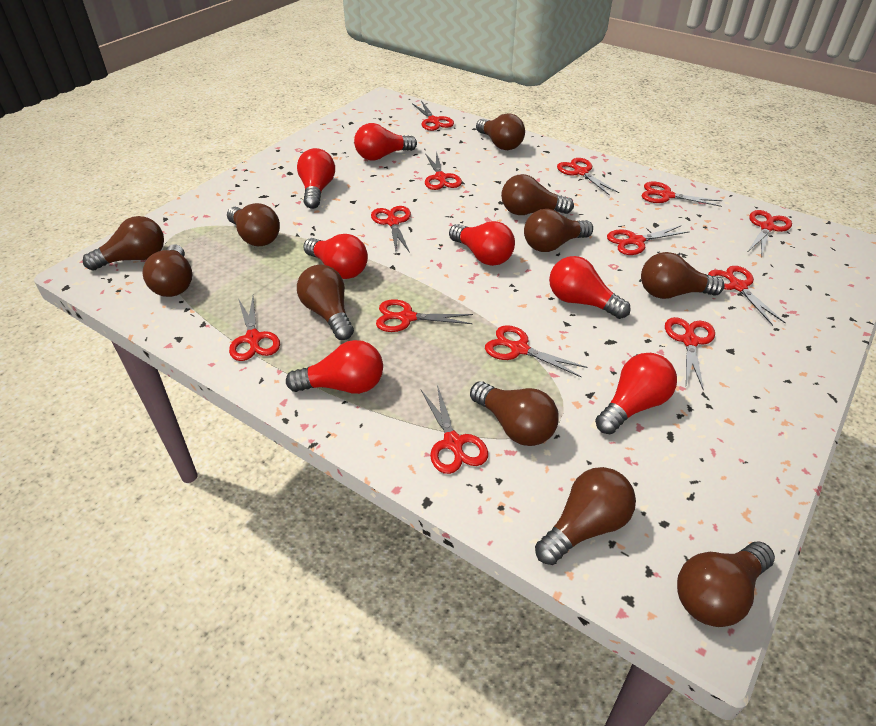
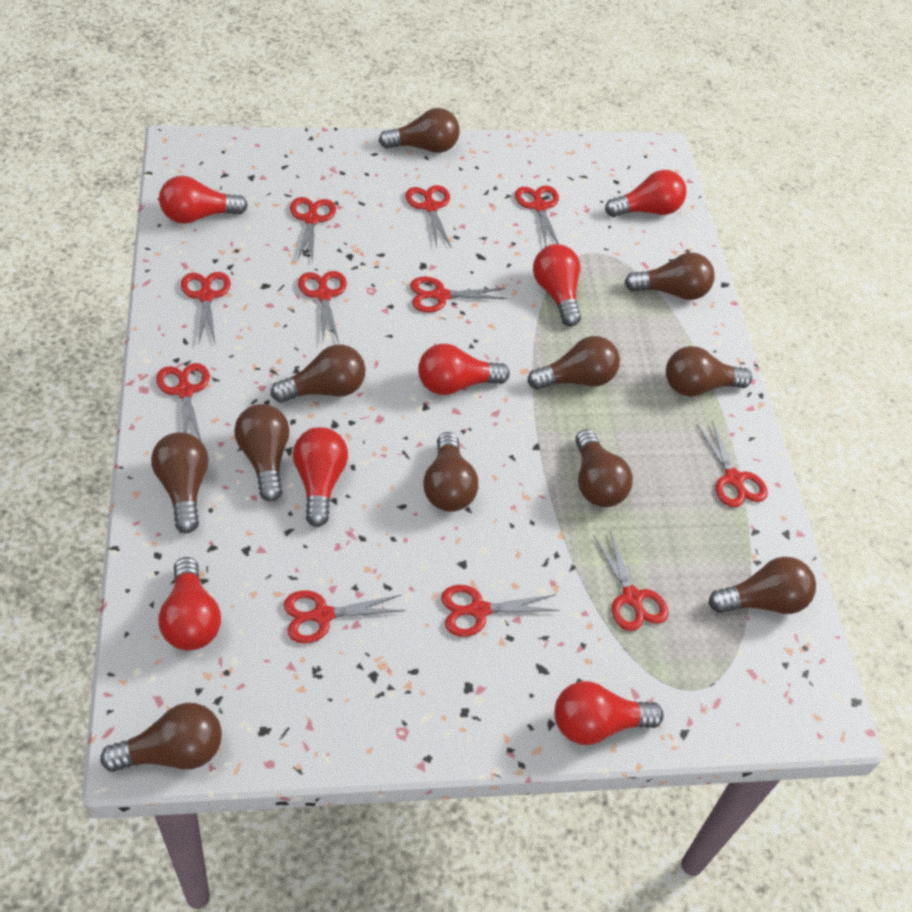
red scissors: 13 -> 11

